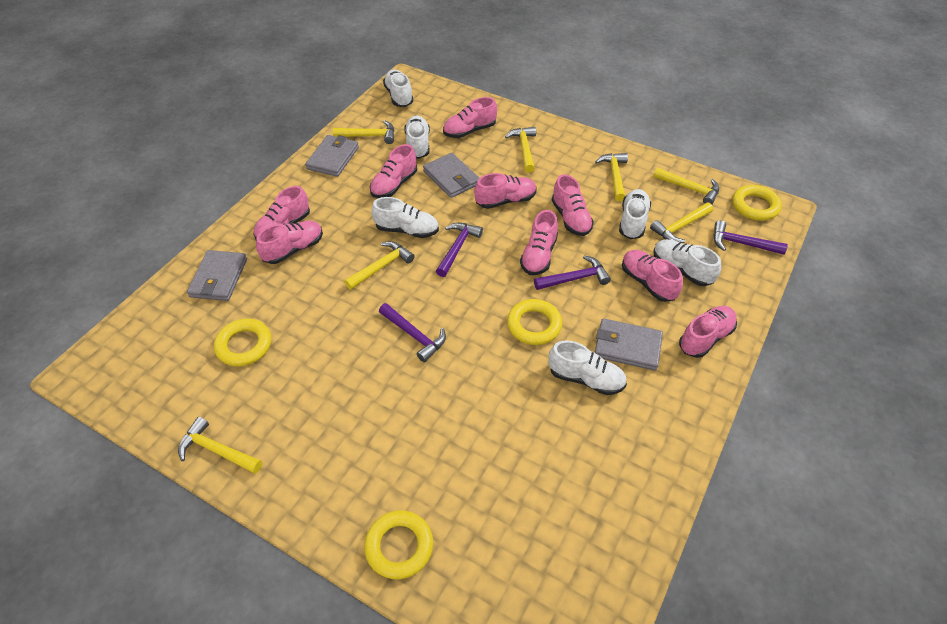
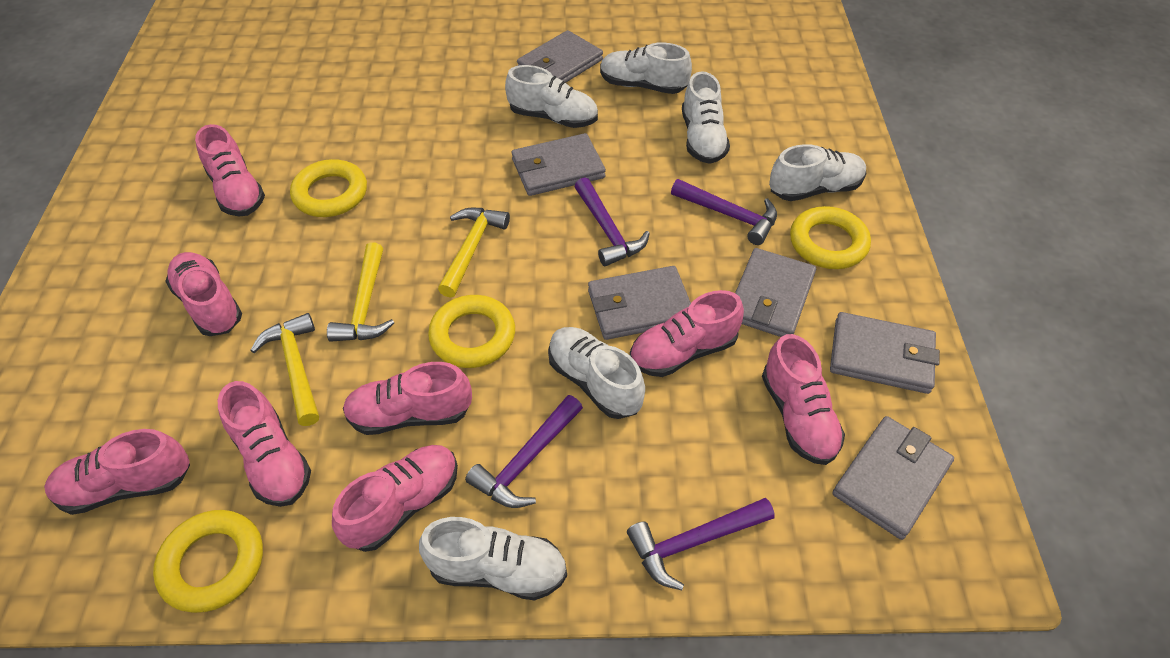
grey wallet: 4 -> 6
pink shoe: 9 -> 8
yellow hammer: 7 -> 3

